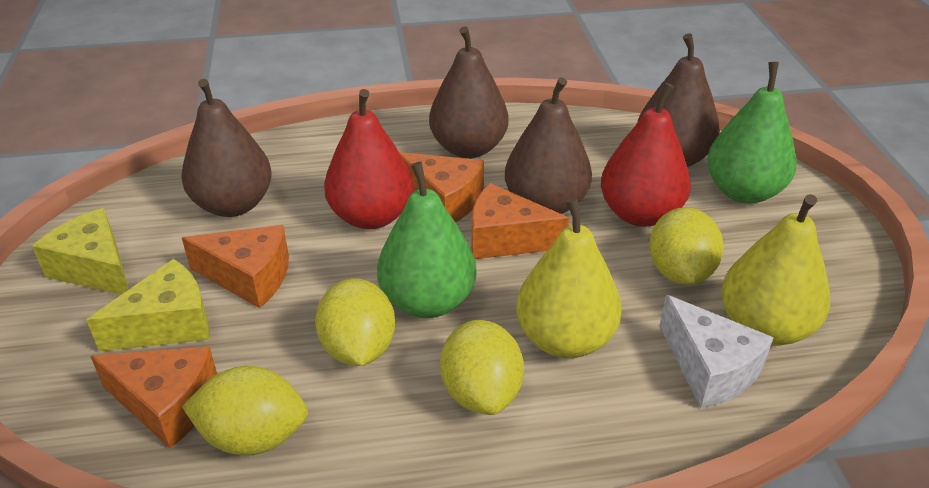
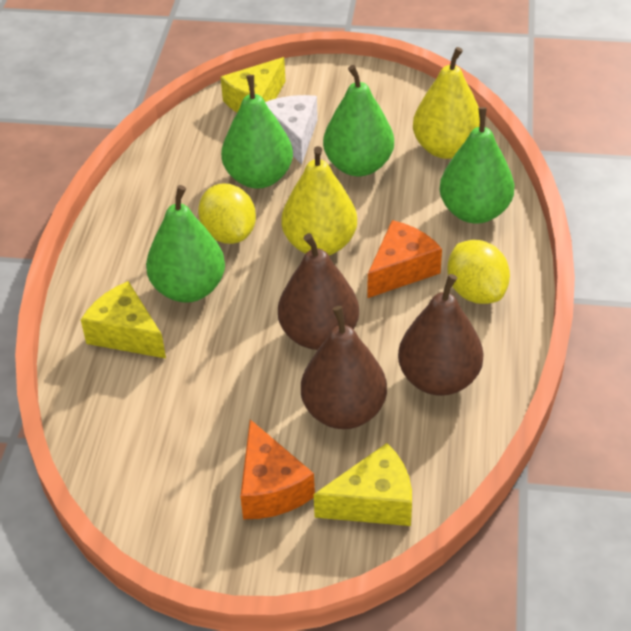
brown pear: 4 -> 3
green pear: 2 -> 4
orange cheese: 4 -> 2
red pear: 2 -> 0
yellow cheese: 2 -> 3
yellow lemon: 4 -> 2

